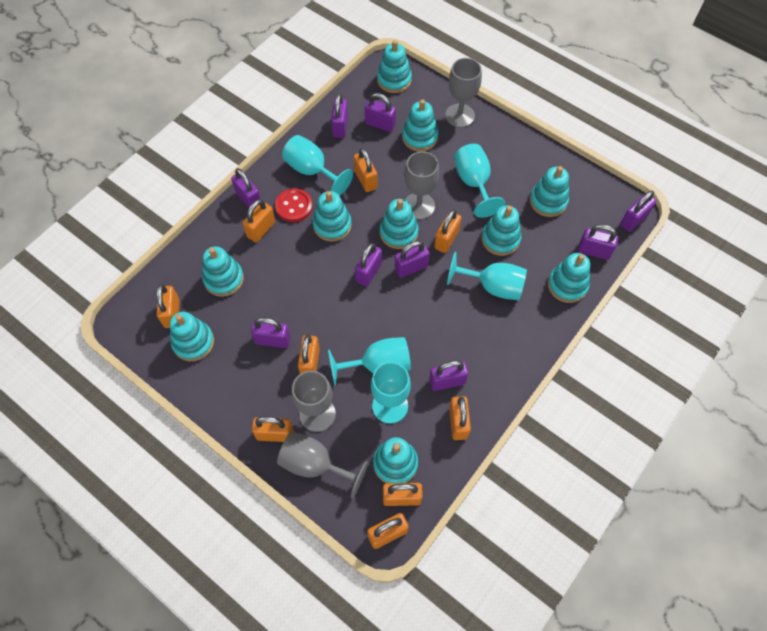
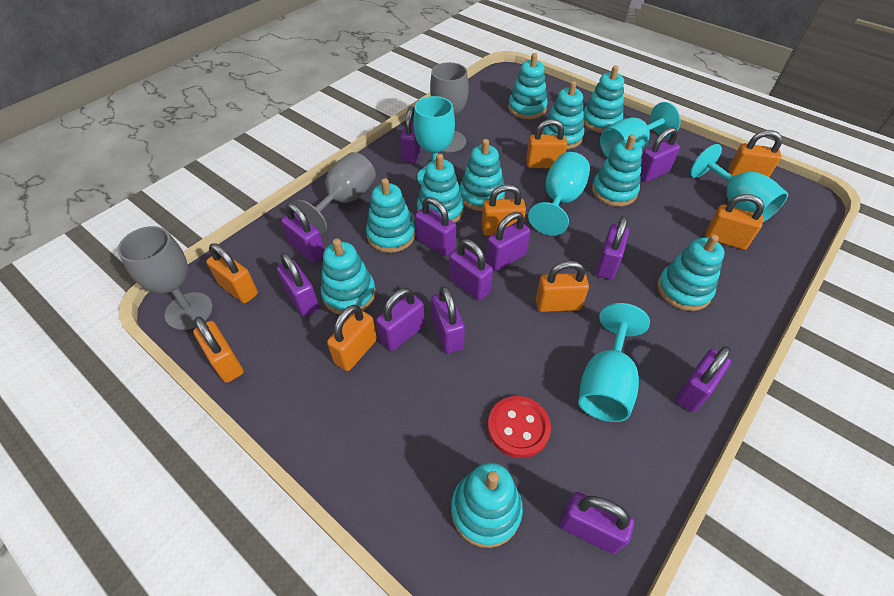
grey goblet: 4 -> 3
orange padlock: 9 -> 8
purple padlock: 9 -> 12

